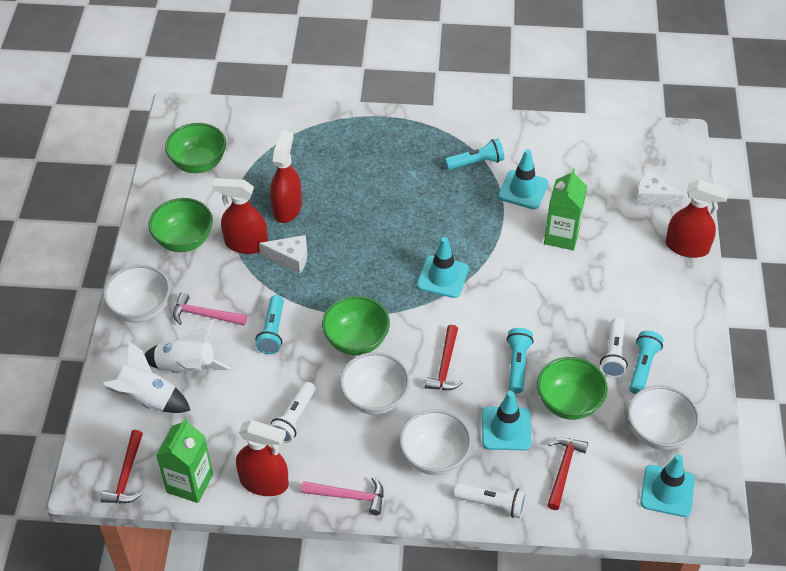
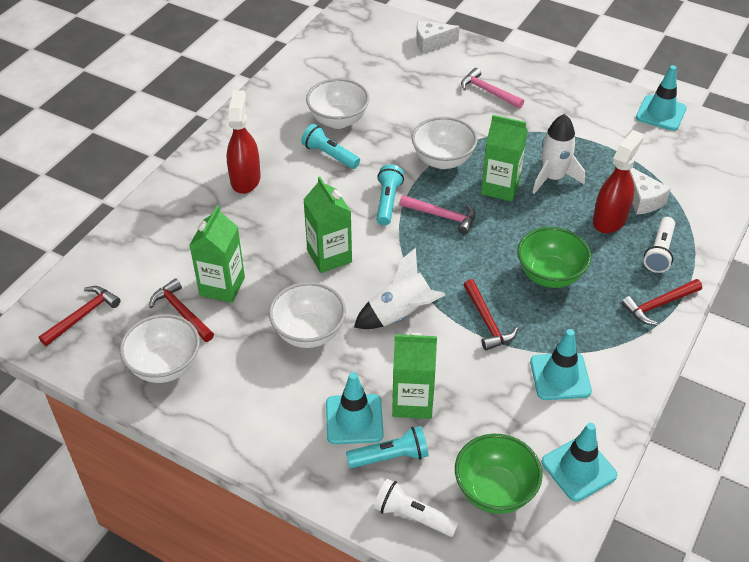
green bowl: 4 -> 2
green carton: 2 -> 4
red hammer: 3 -> 4
red spray bottle: 4 -> 2
turquoise flashlight: 4 -> 3
white flashlight: 3 -> 2

